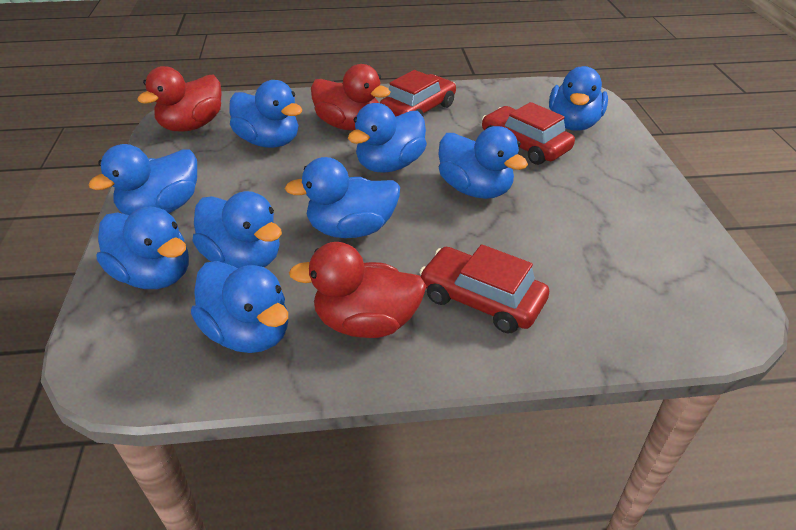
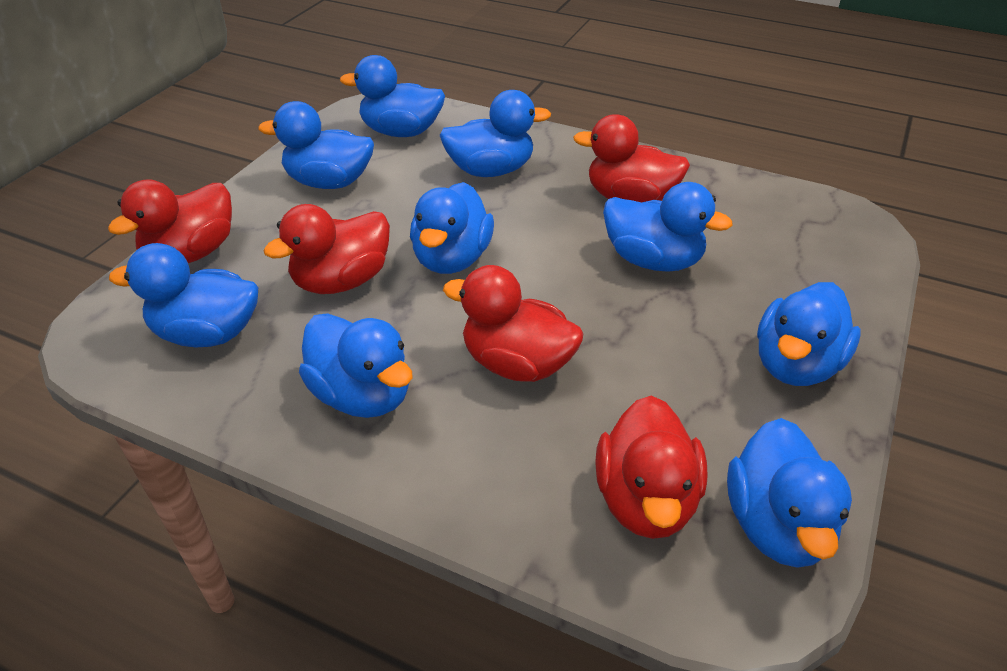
red car: 3 -> 0
red duck: 3 -> 5

